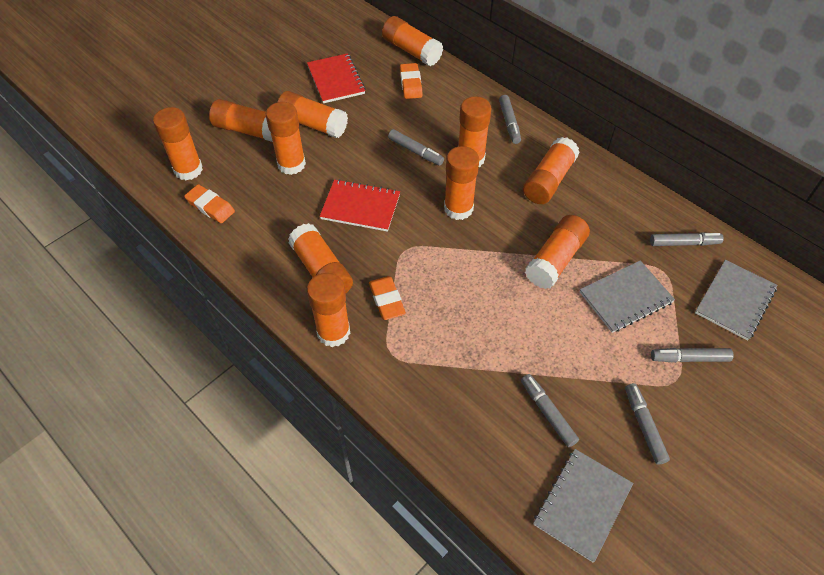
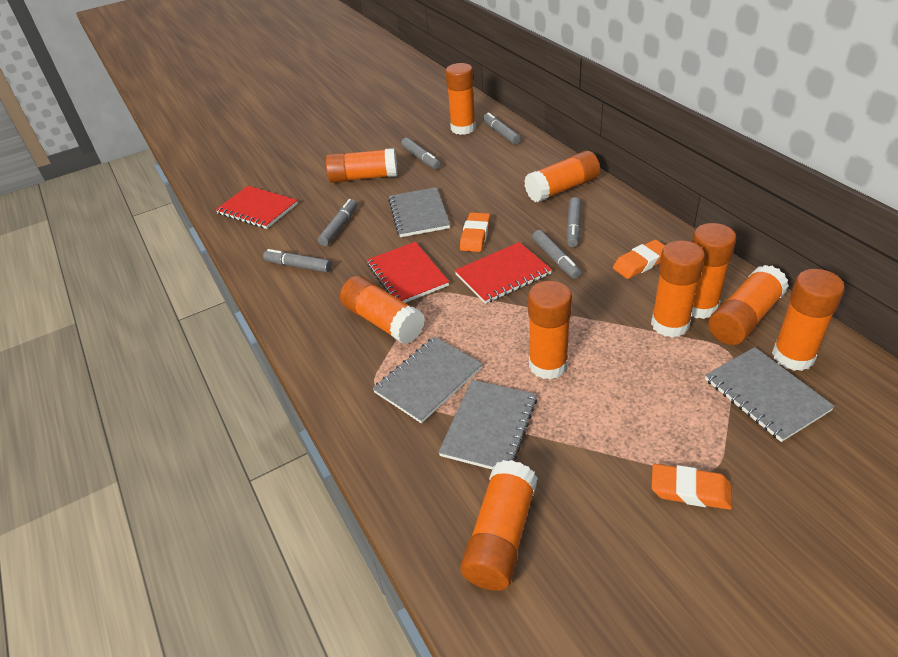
grey notebook: 3 -> 4
orange glue stick: 11 -> 10
red notebook: 2 -> 3

